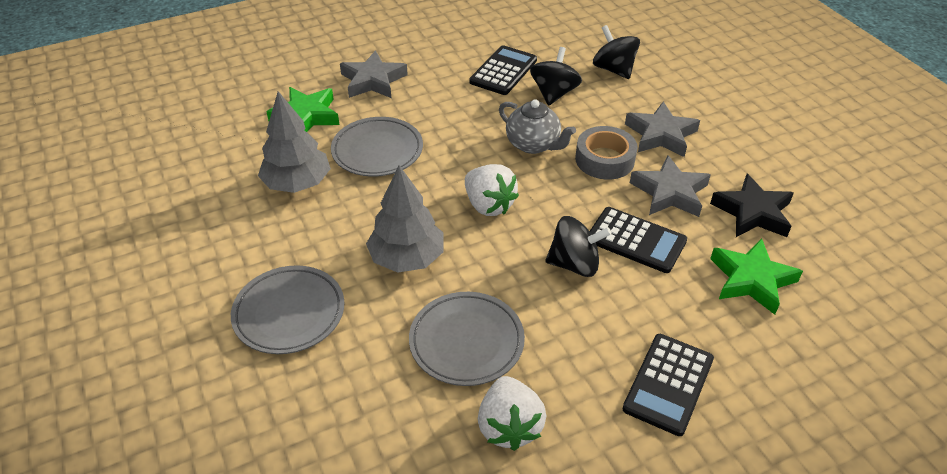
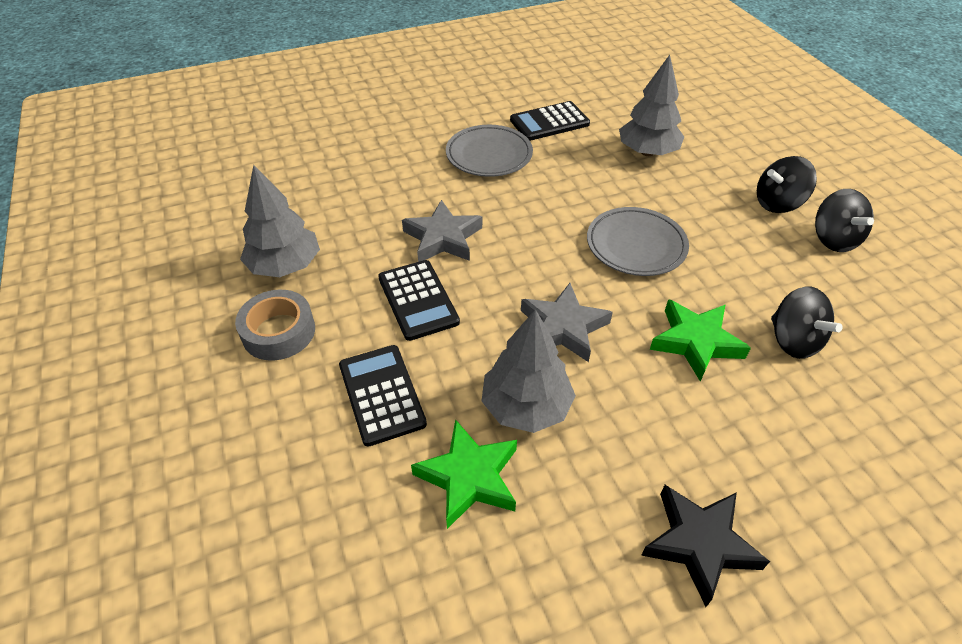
grey plate: 3 -> 2
grey star: 3 -> 2
grey teapot: 1 -> 0
grey tree: 2 -> 3
white strawberry: 2 -> 0

